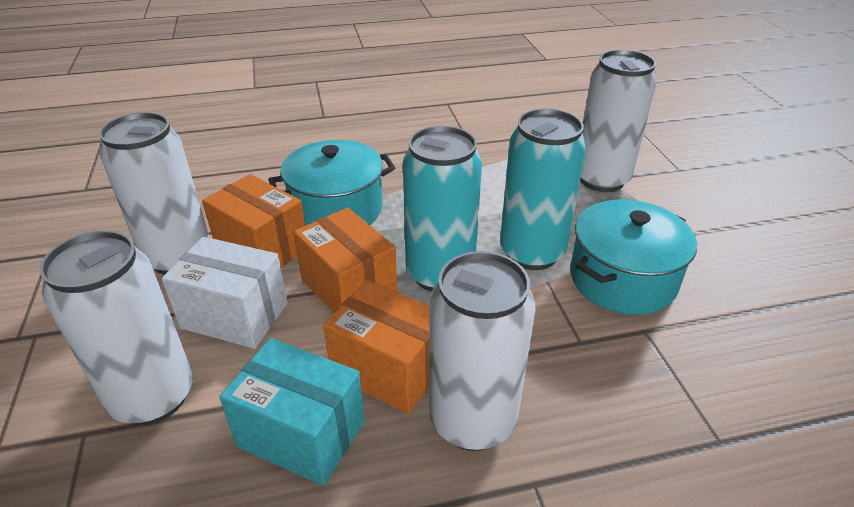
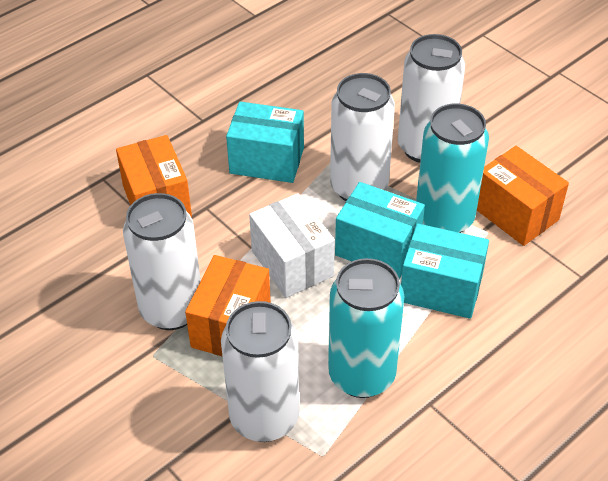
turquoise box: 1 -> 3
turquoise pot: 2 -> 0

